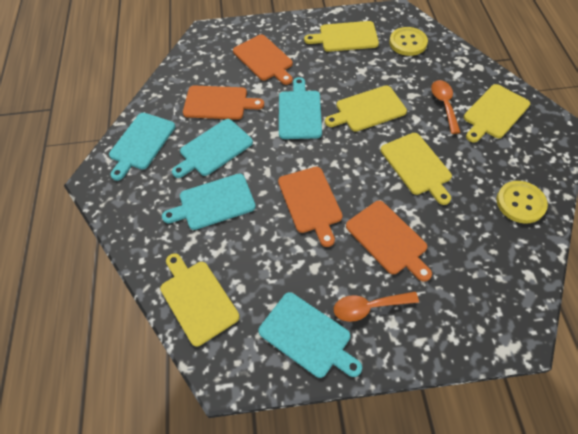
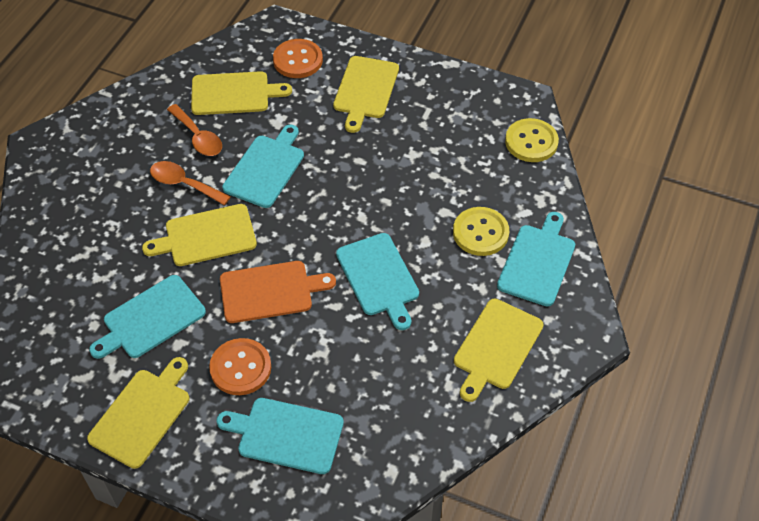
orange button: 0 -> 2
orange cutting board: 4 -> 1

